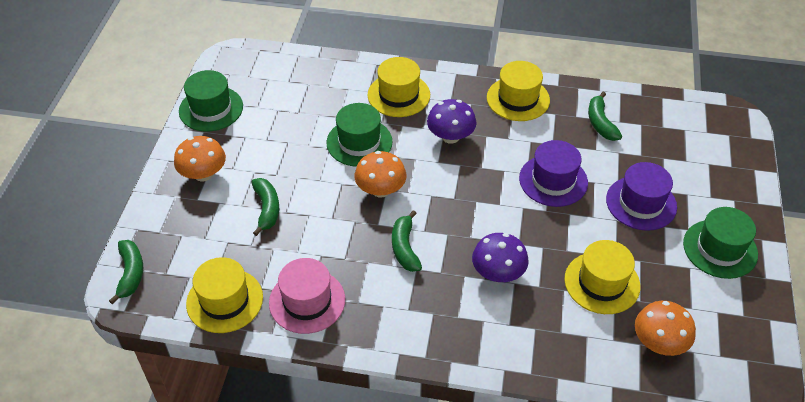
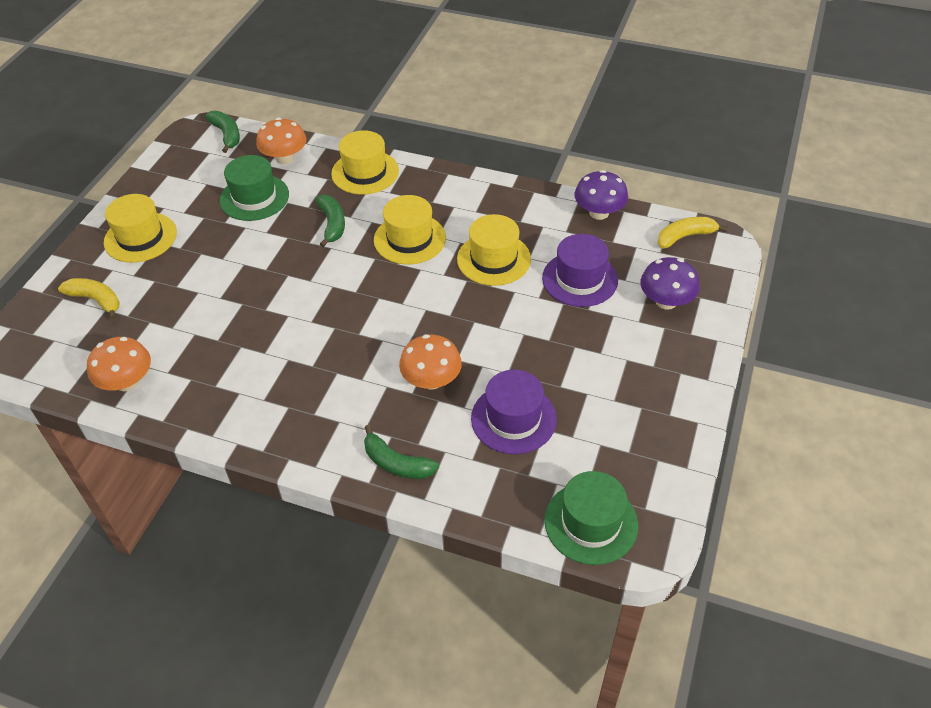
green banana: 4 -> 3
green hat: 3 -> 2
pink hat: 1 -> 0
yellow banana: 0 -> 2

